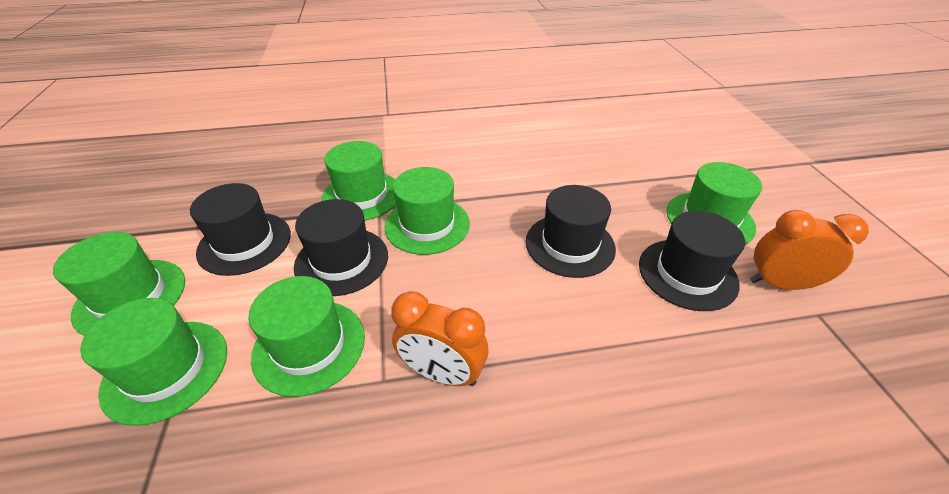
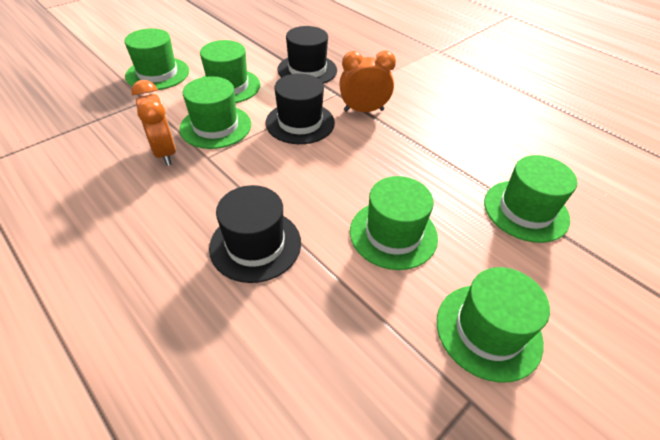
black hat: 4 -> 3

